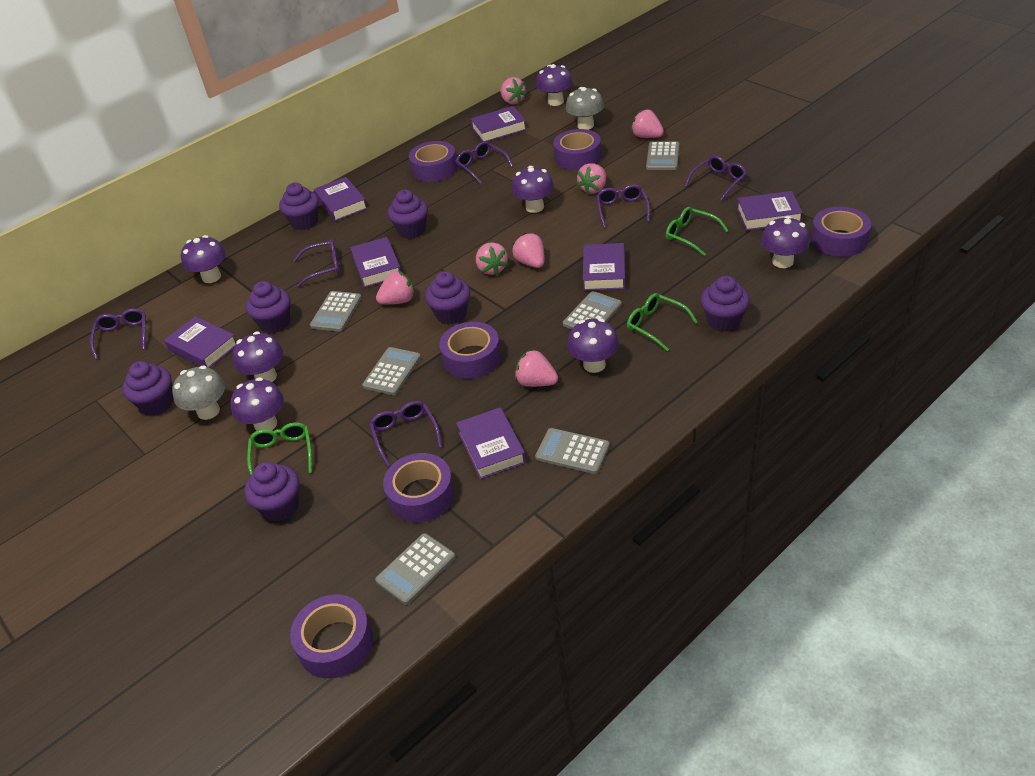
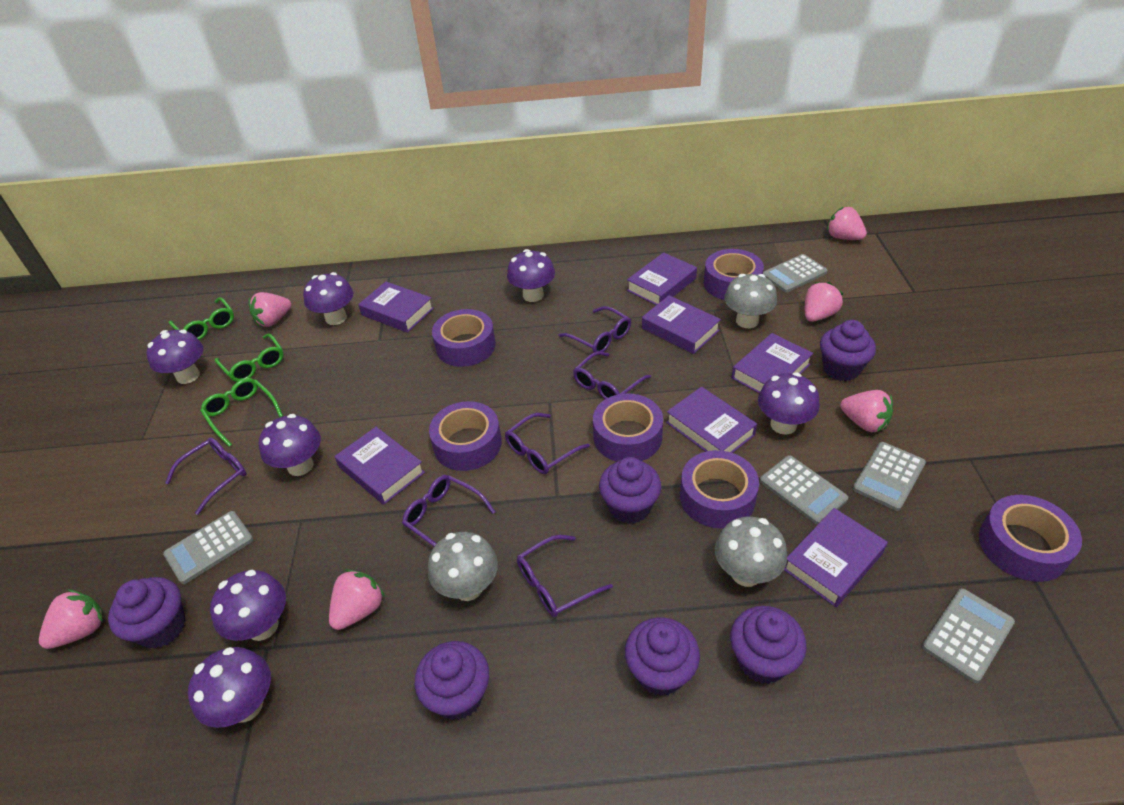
grey calculator: 6 -> 5
grey mushroom: 2 -> 3
pink strawberry: 7 -> 6
purple cupcake: 7 -> 6

